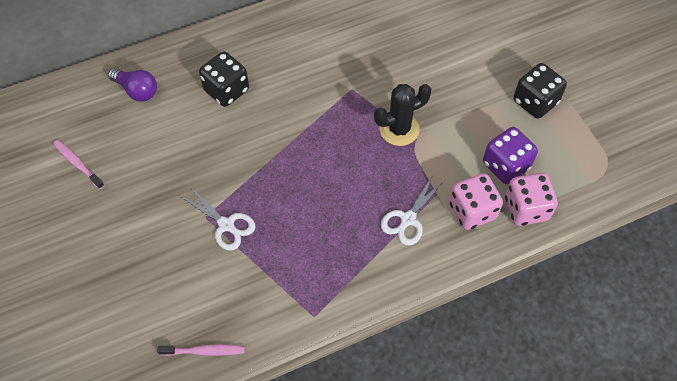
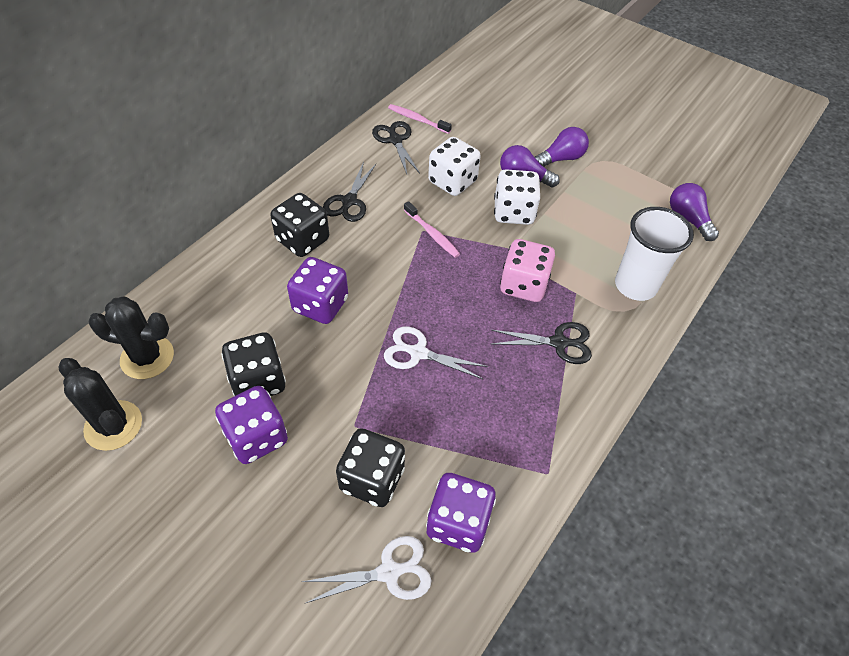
black cactus: 1 -> 2
black dice: 2 -> 3
black scissors: 0 -> 3
pink dice: 2 -> 1
purple dice: 1 -> 3
purple light bulb: 1 -> 3
white cup: 0 -> 1
white dice: 0 -> 2

